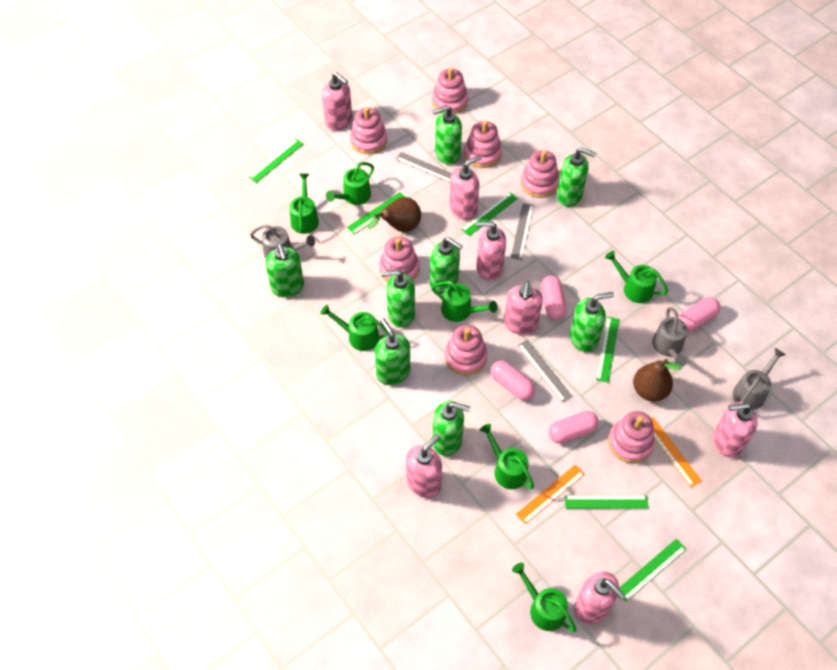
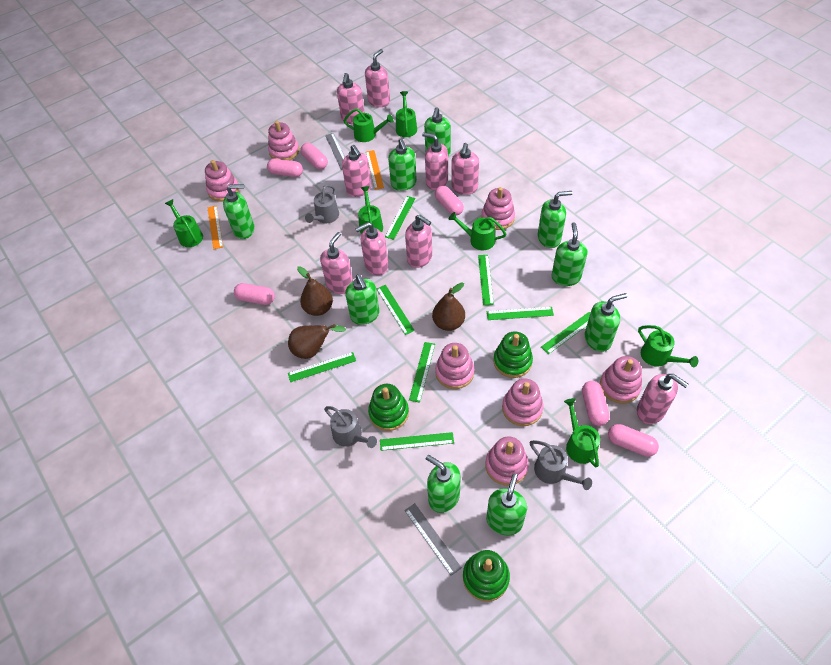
brown pear: 2 -> 3
green ruler: 6 -> 8
green soap dispenser: 8 -> 9
green stacking toy: 0 -> 3
grey ruler: 3 -> 2
pink capsule: 4 -> 6
pink soap dispenser: 7 -> 9

